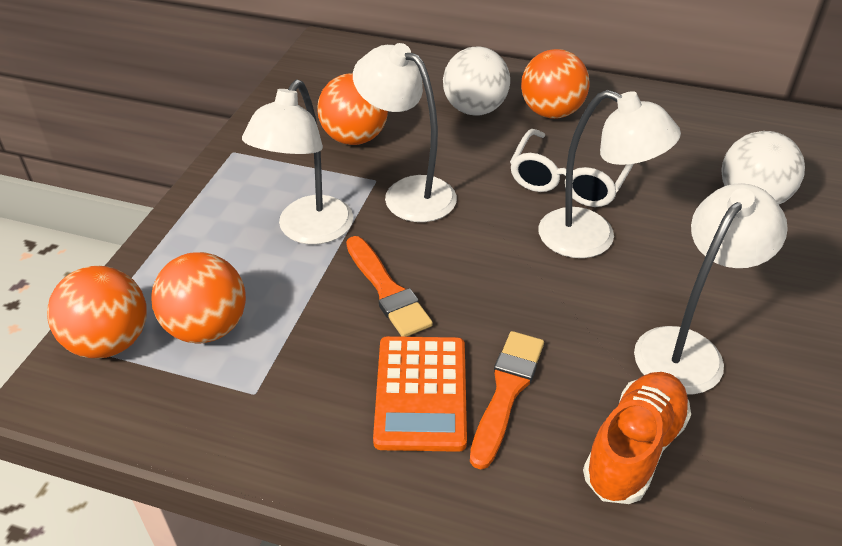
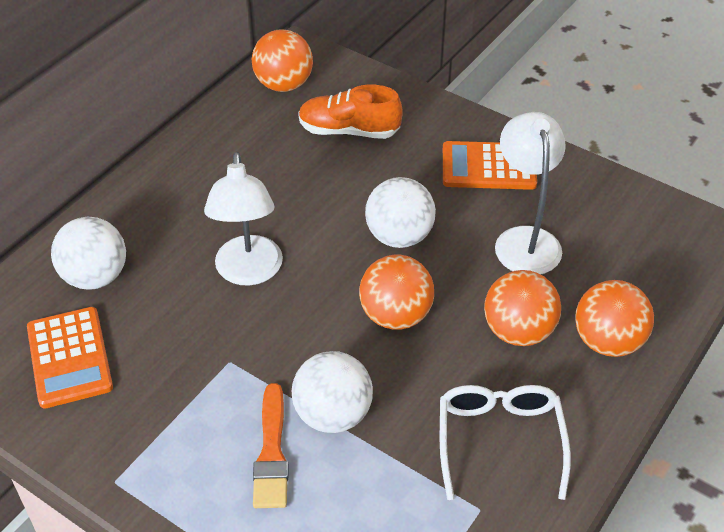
orange brush: 2 -> 1
orange calculator: 1 -> 2
white ball: 2 -> 3
white lamp: 4 -> 2

